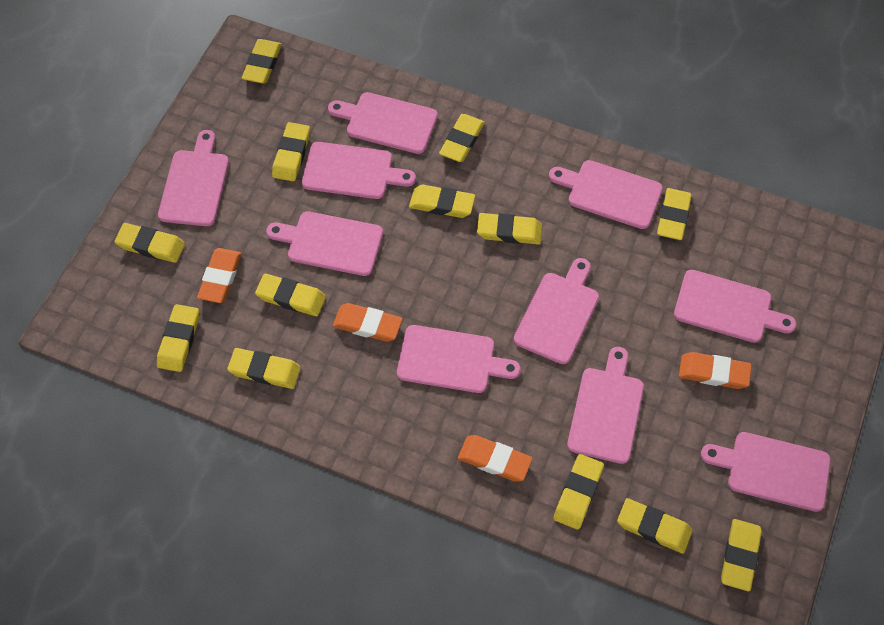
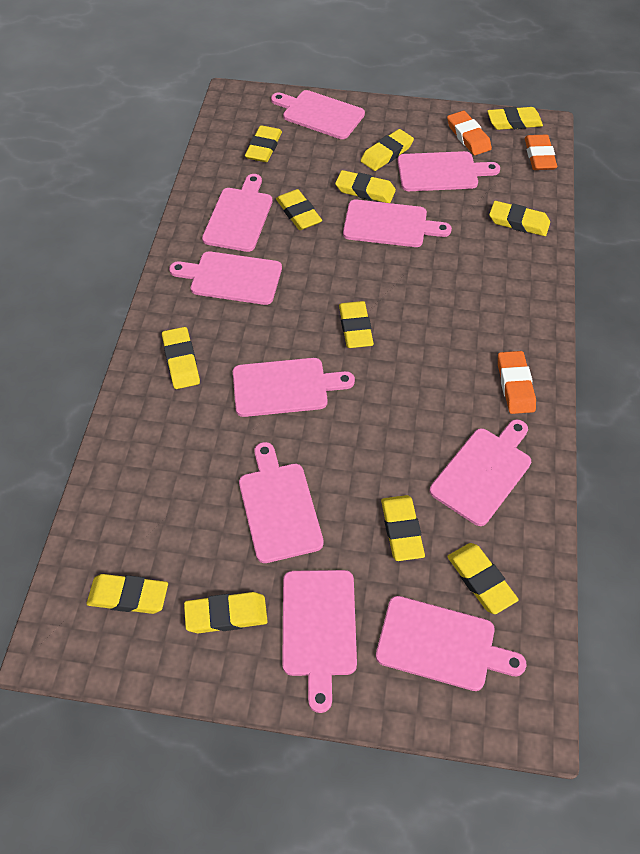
orange eraser: 4 -> 3
yellow eraser: 13 -> 12

